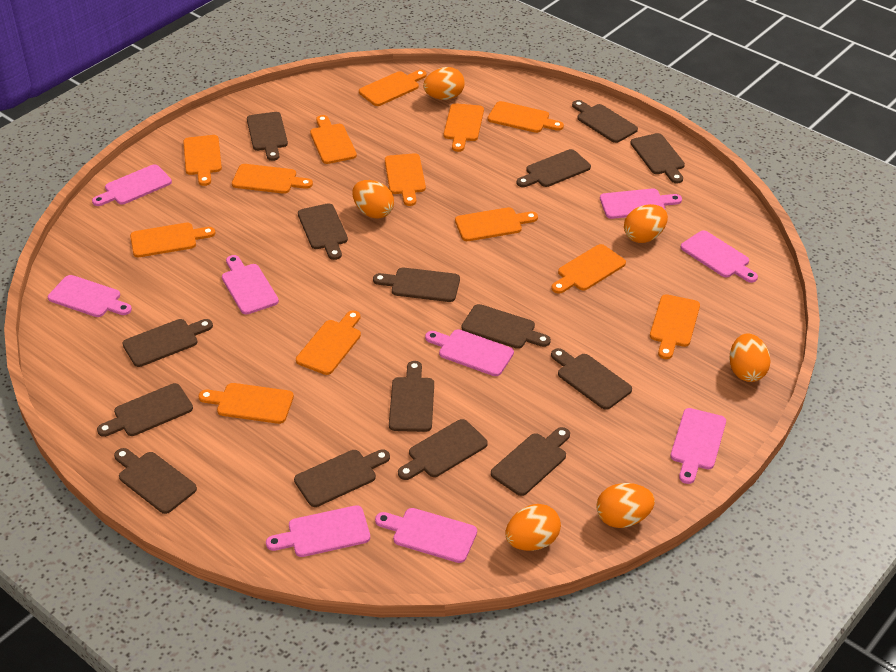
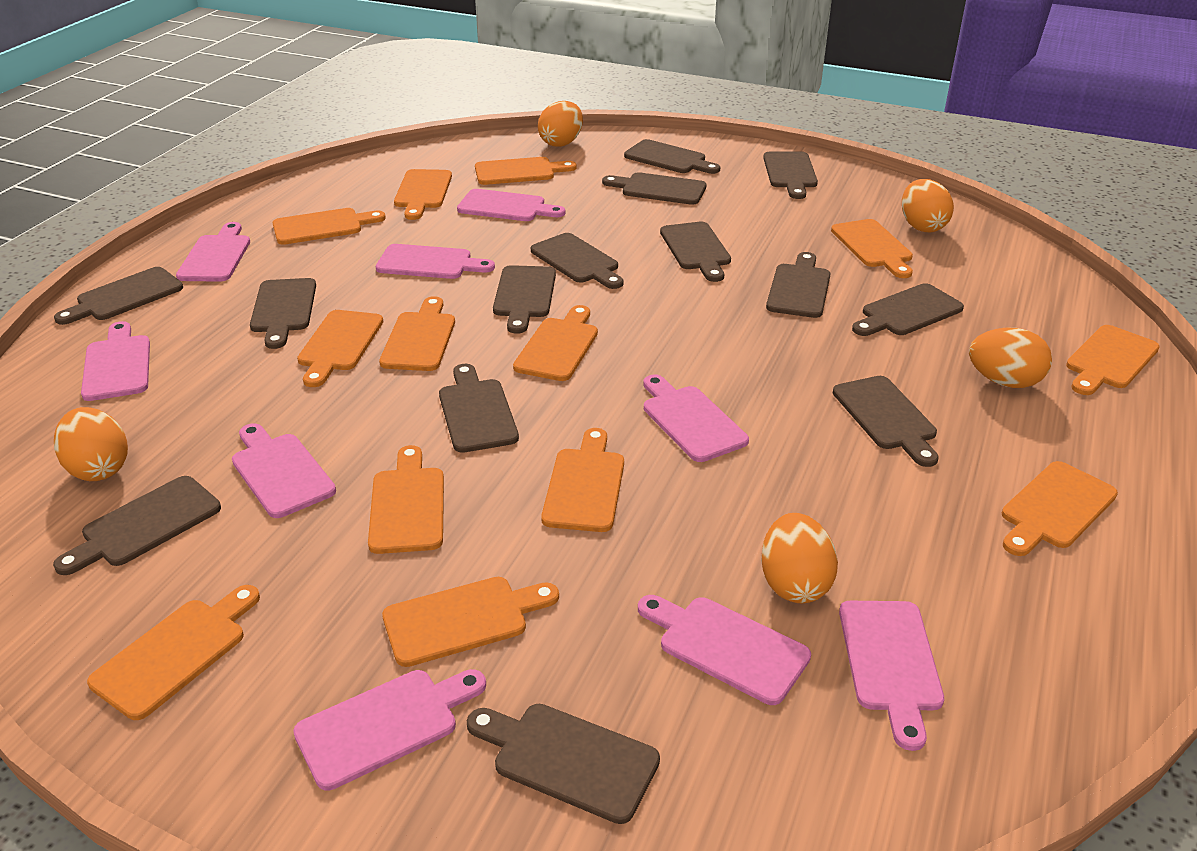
brown cutting board: 15 -> 14
orange egg: 6 -> 5

